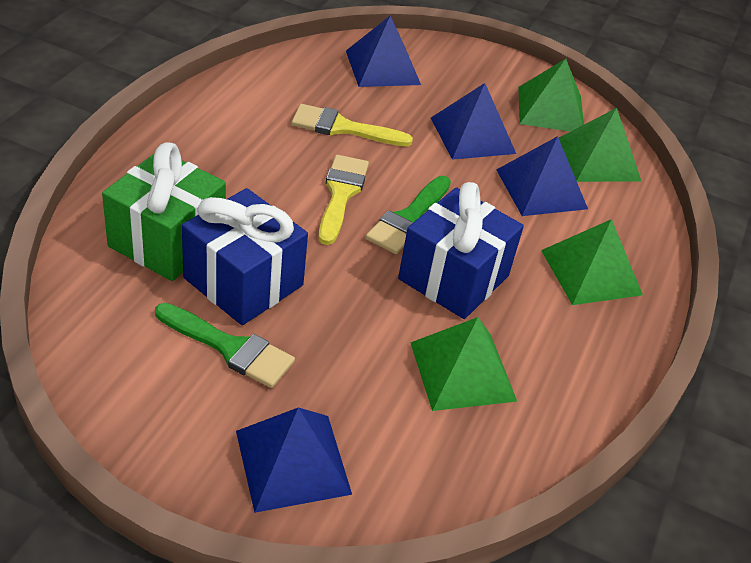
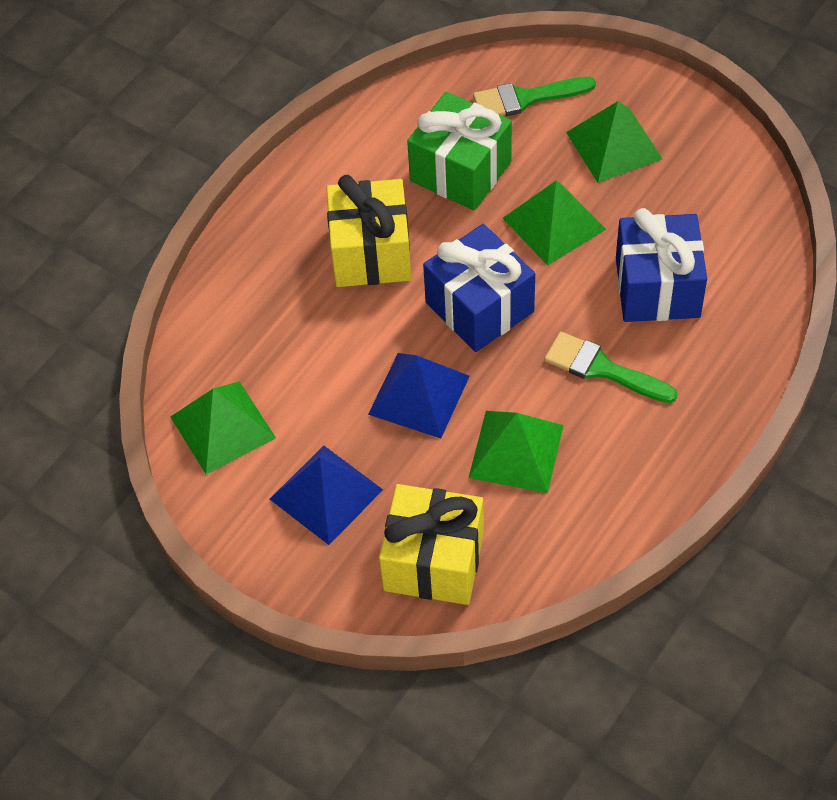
blue pyramid: 4 -> 2
yellow brush: 2 -> 0
yellow gift: 0 -> 2

